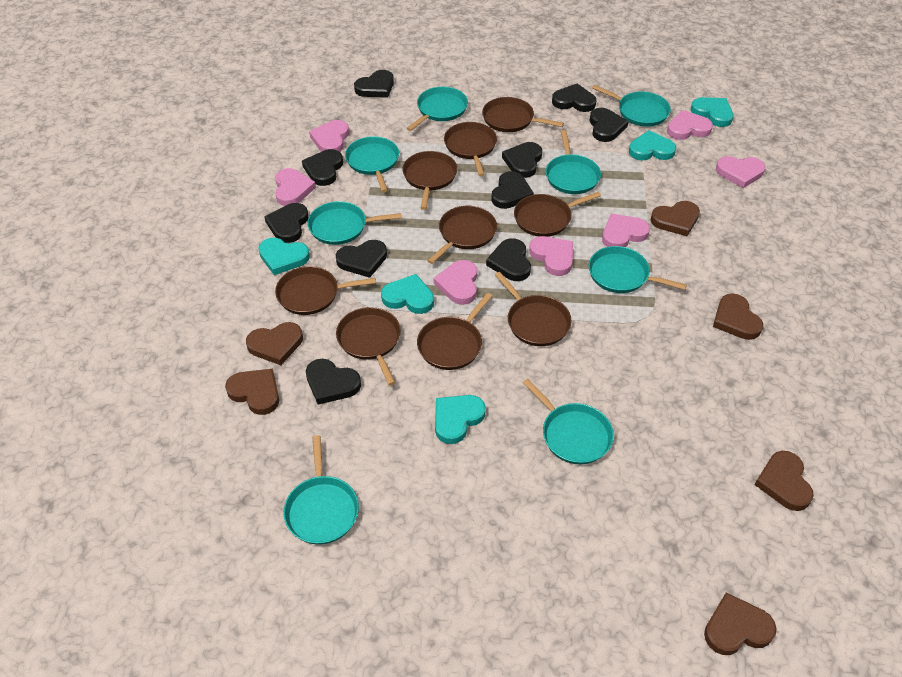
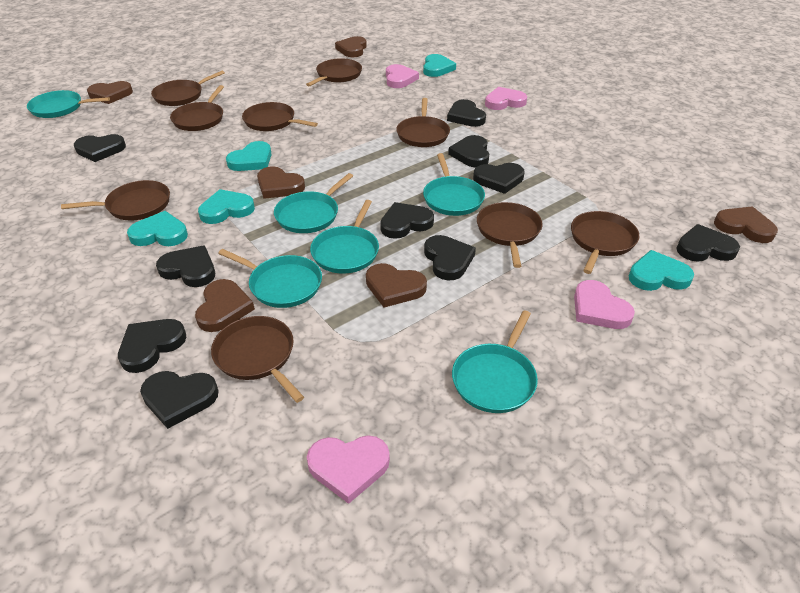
pink heart: 7 -> 4
turquoise pan: 8 -> 6

